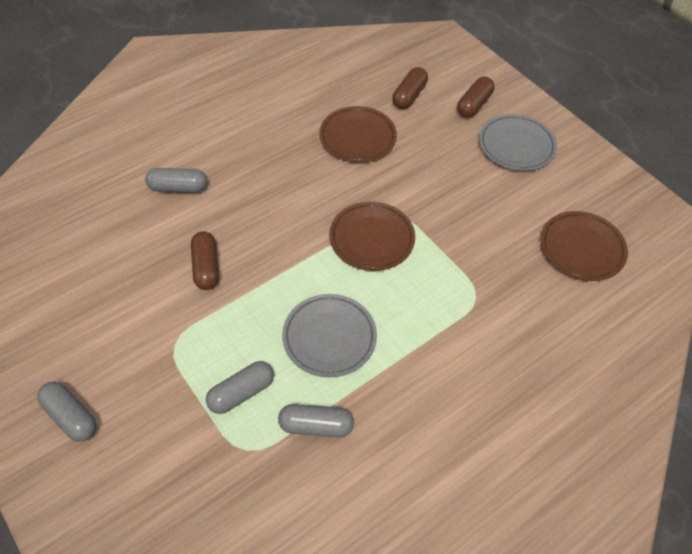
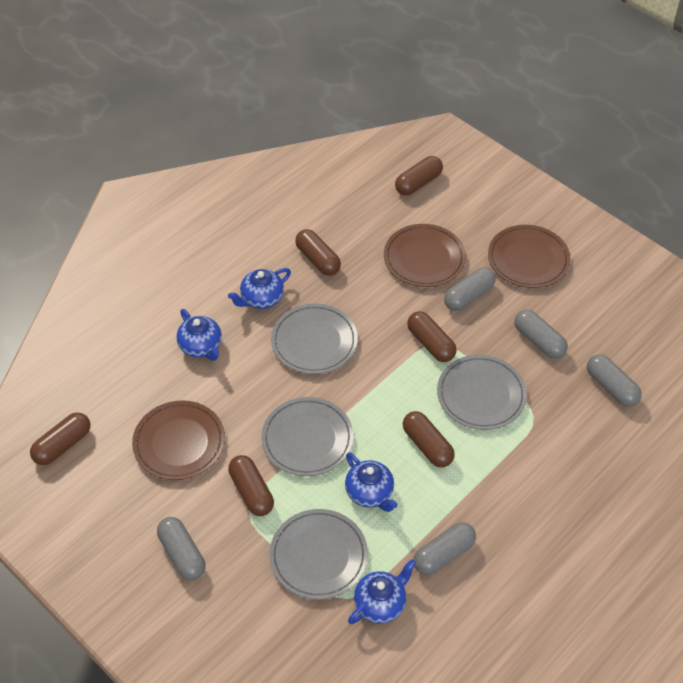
blue teapot: 0 -> 4
brown capsule: 3 -> 6
grey capsule: 4 -> 5
grey plate: 2 -> 4

